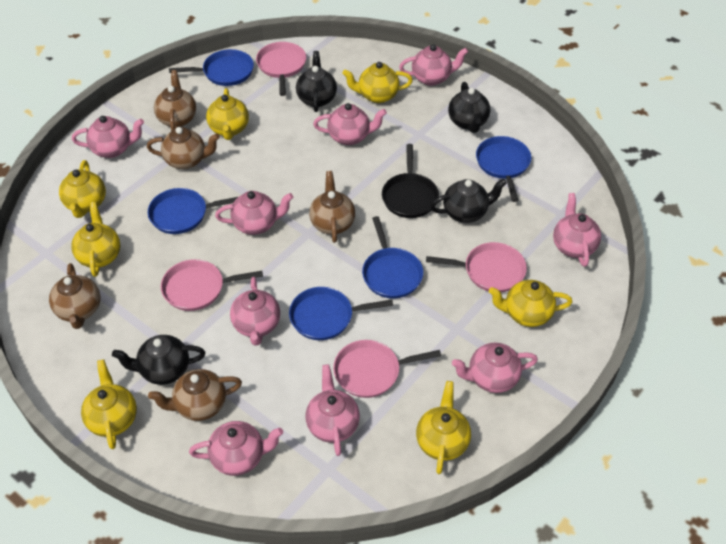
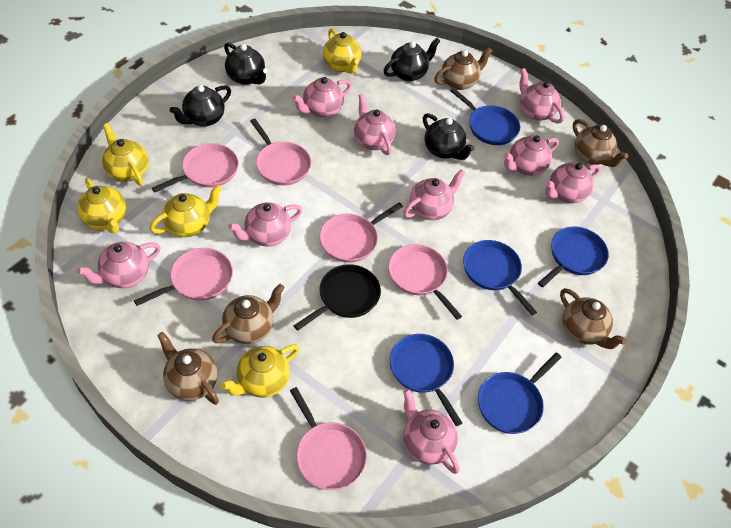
pink pan: 4 -> 6
yellow teapot: 7 -> 5

